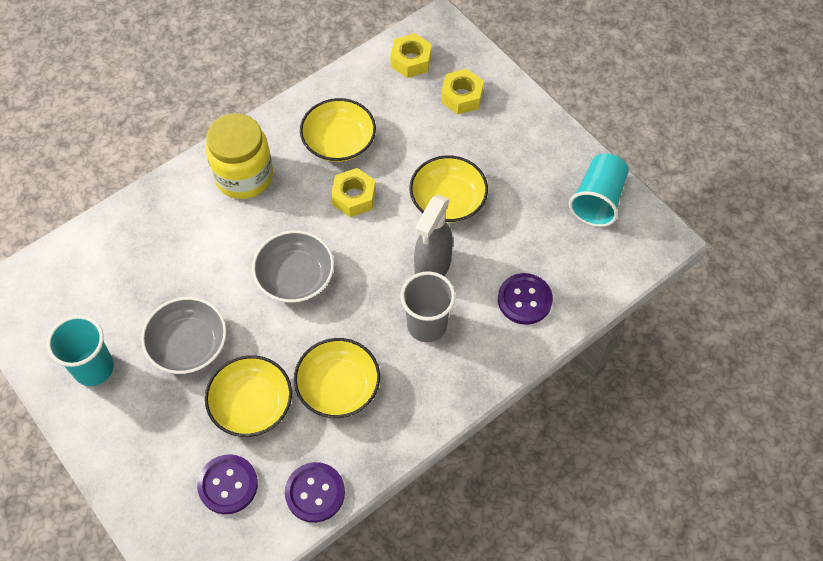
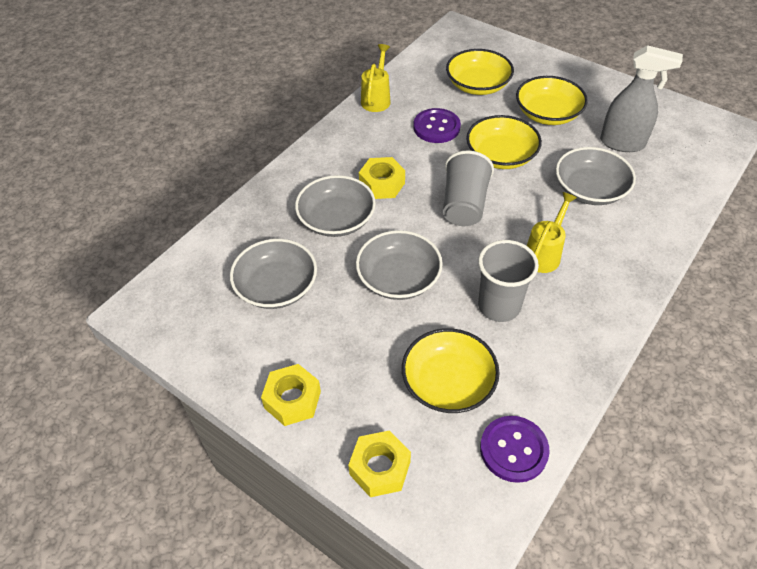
grey bowl: 2 -> 4
grey cup: 1 -> 2
purple button: 3 -> 2
turquoise cup: 2 -> 0
yellow jar: 1 -> 0
yellow watering can: 0 -> 2

